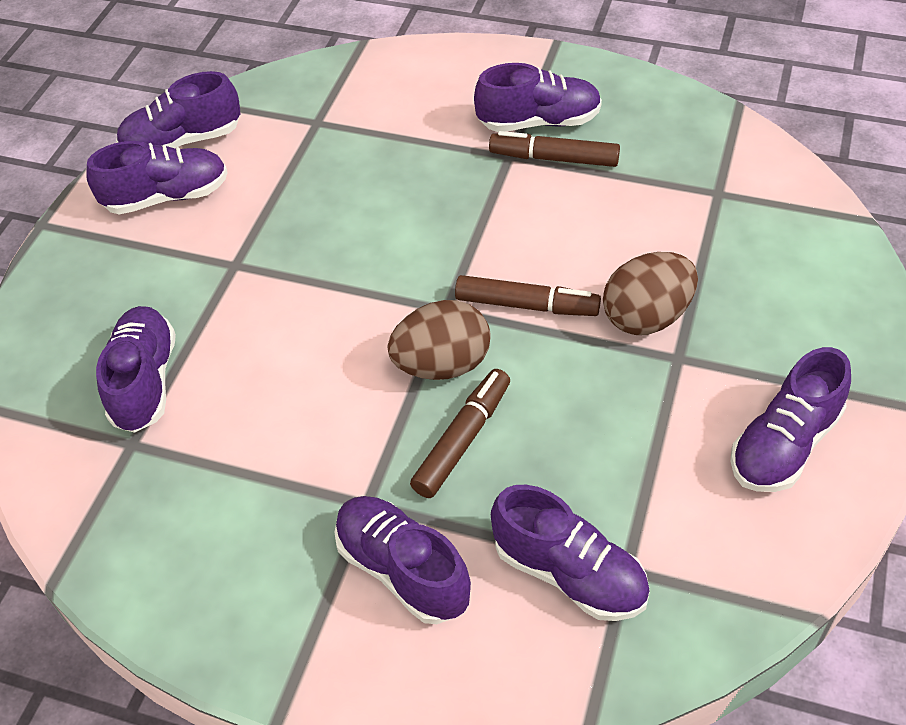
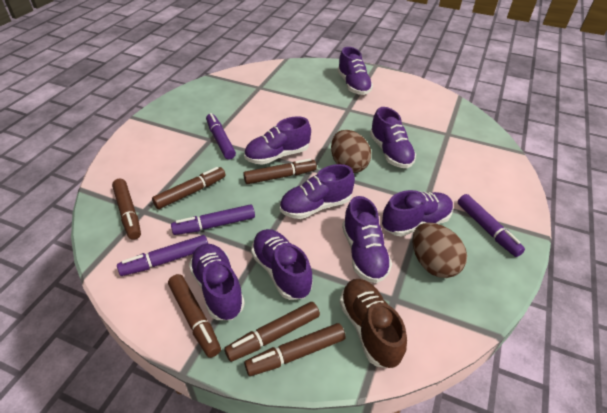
brown marker: 3 -> 6
brown shoe: 0 -> 1
purple marker: 0 -> 4
purple shoe: 7 -> 8

